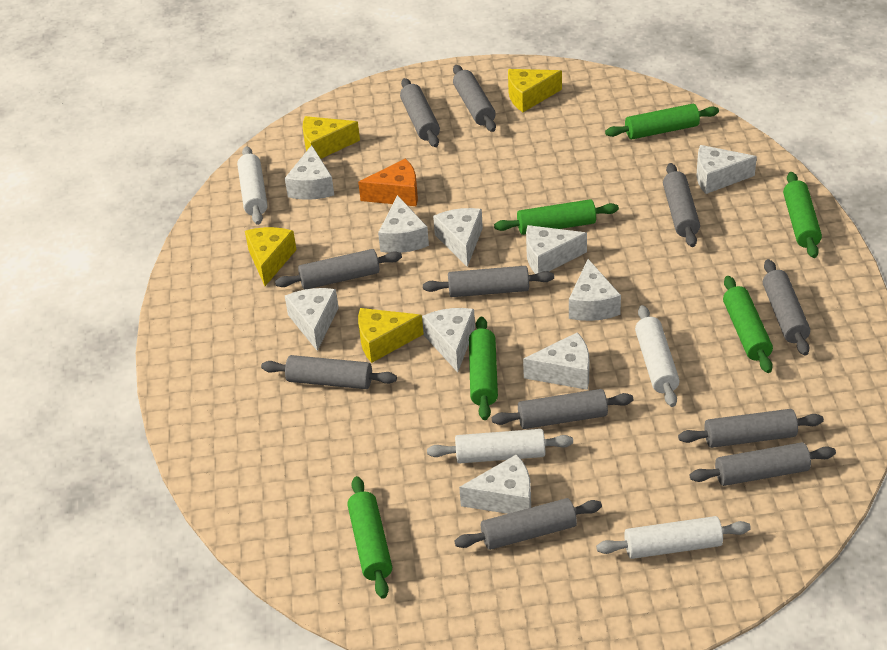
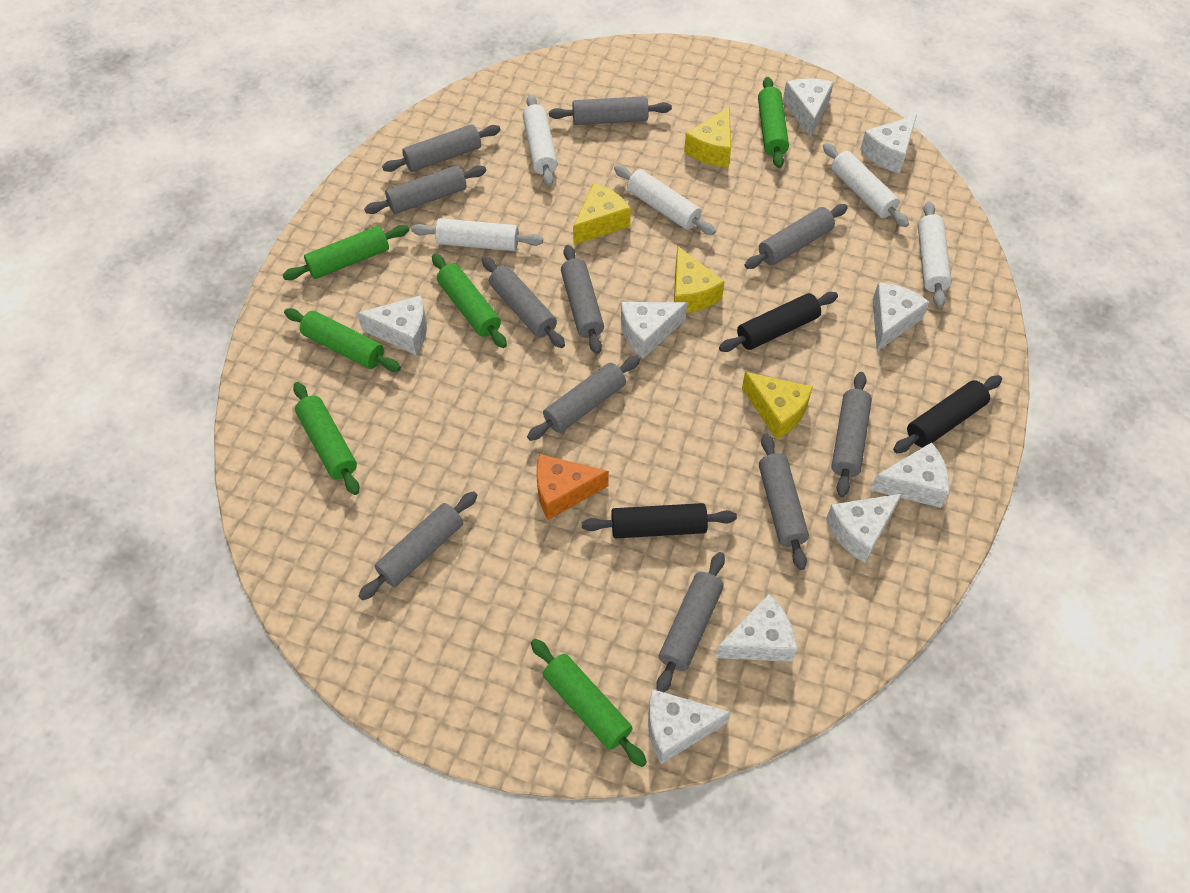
black rolling pin: 0 -> 3
white cheese: 10 -> 9
white rolling pin: 4 -> 5

